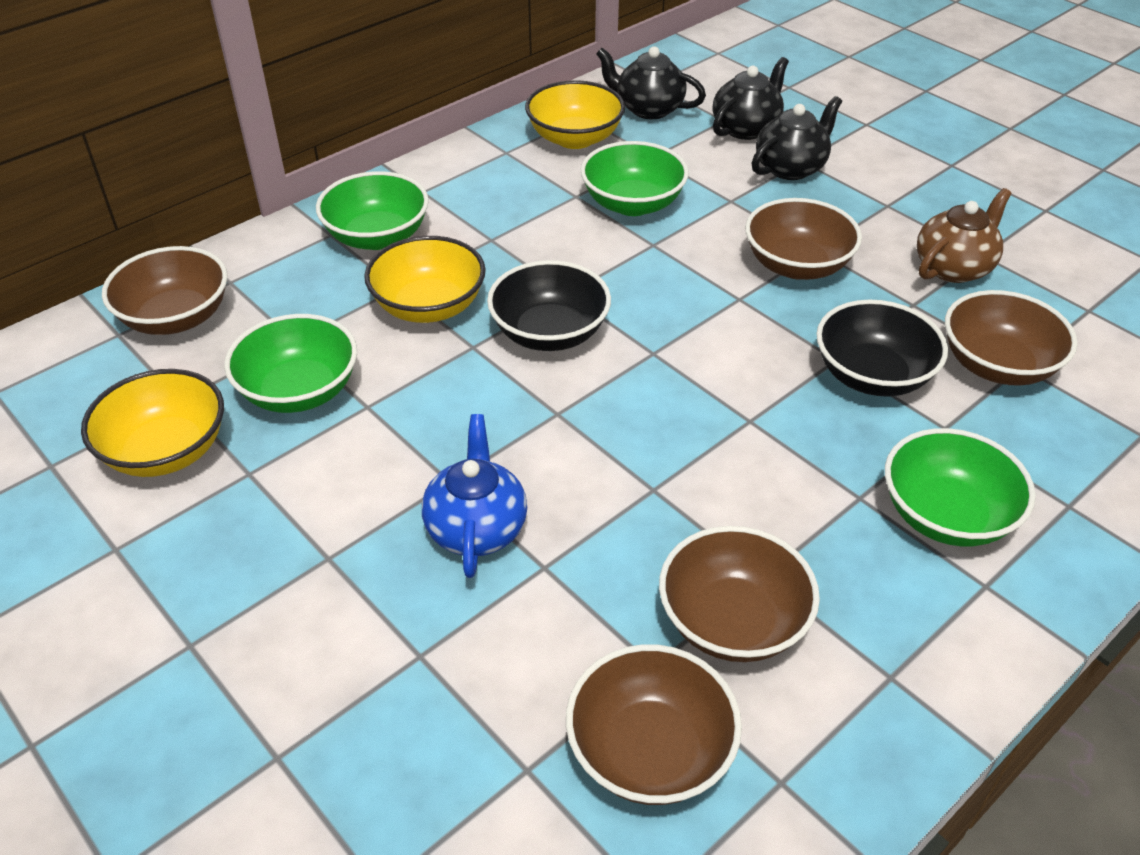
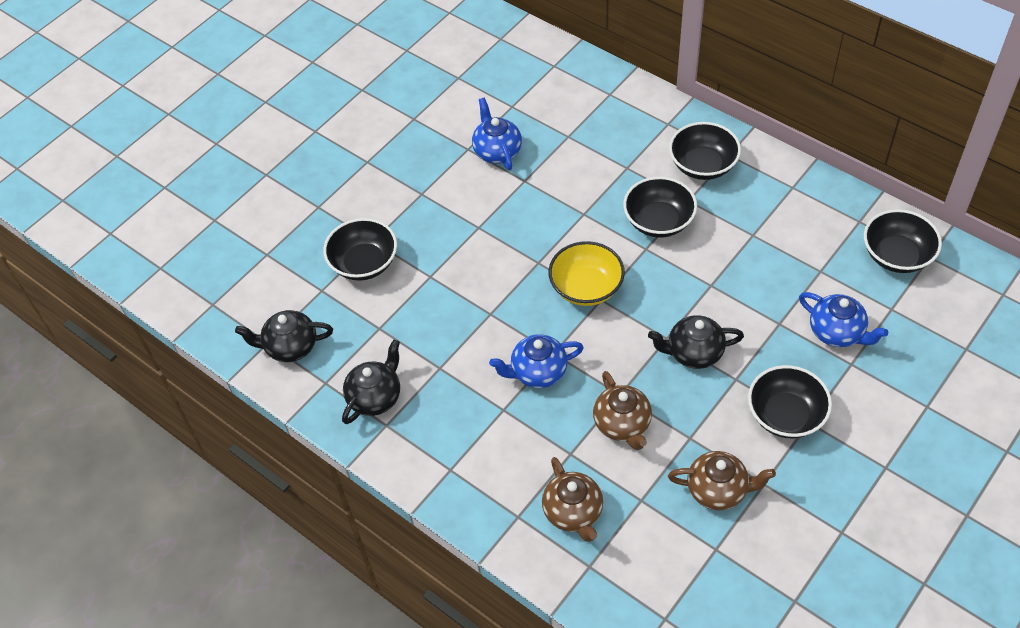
black bowl: 2 -> 5
blue teapot: 1 -> 3
brown bowl: 5 -> 0
brown teapot: 1 -> 3
green bowl: 4 -> 0
yellow bowl: 3 -> 1

